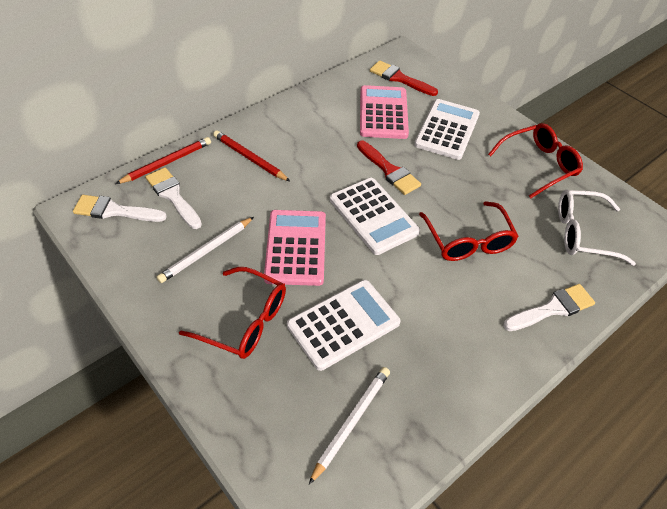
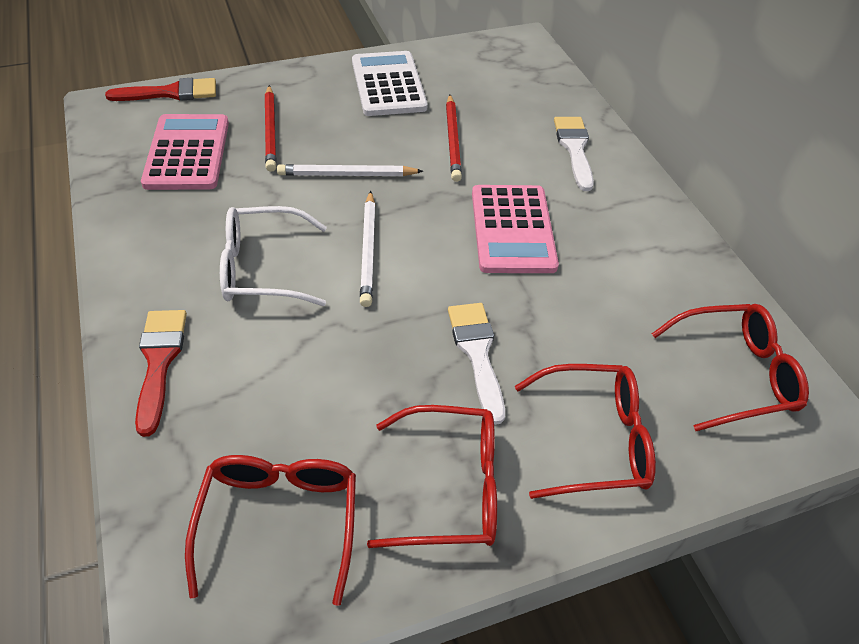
red glasses: 3 -> 4
white brush: 3 -> 2
white calculator: 3 -> 1

